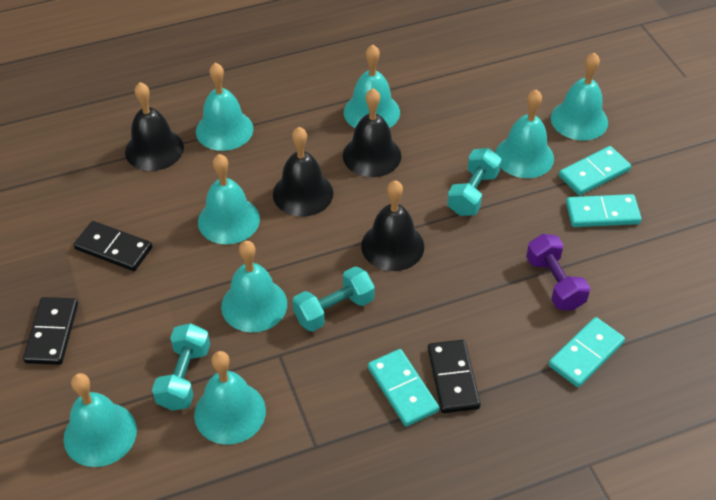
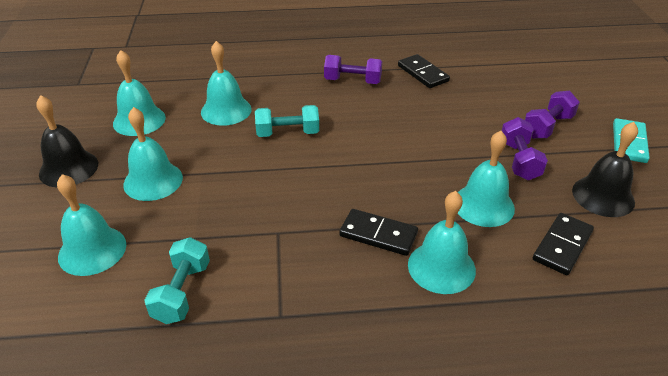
black bell: 4 -> 2
purple dumbbell: 1 -> 3
turquoise bell: 8 -> 6
turquoise domino: 4 -> 1
turquoise dumbbell: 3 -> 2

